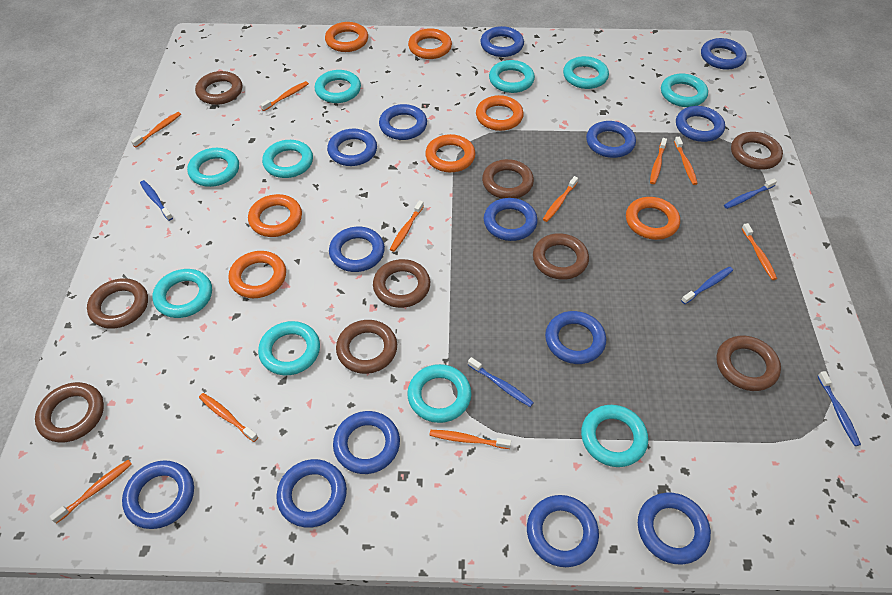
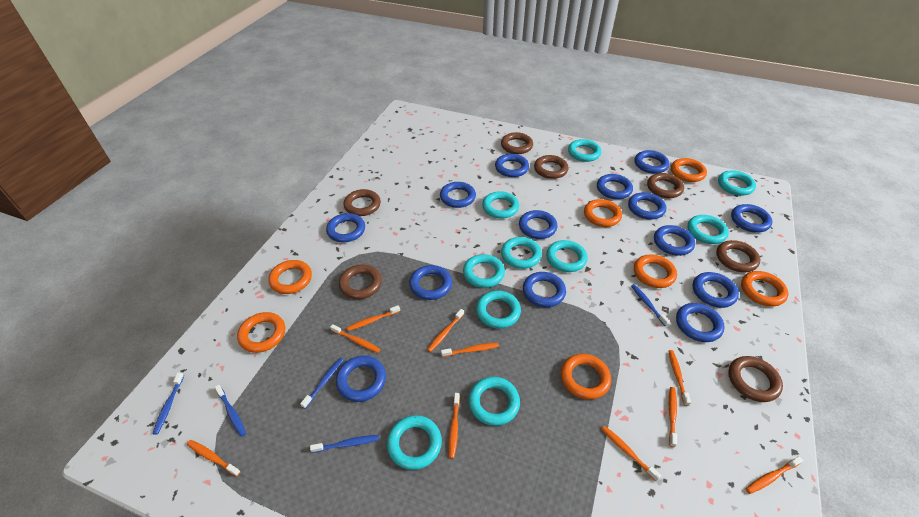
brown ring: 9 -> 7

